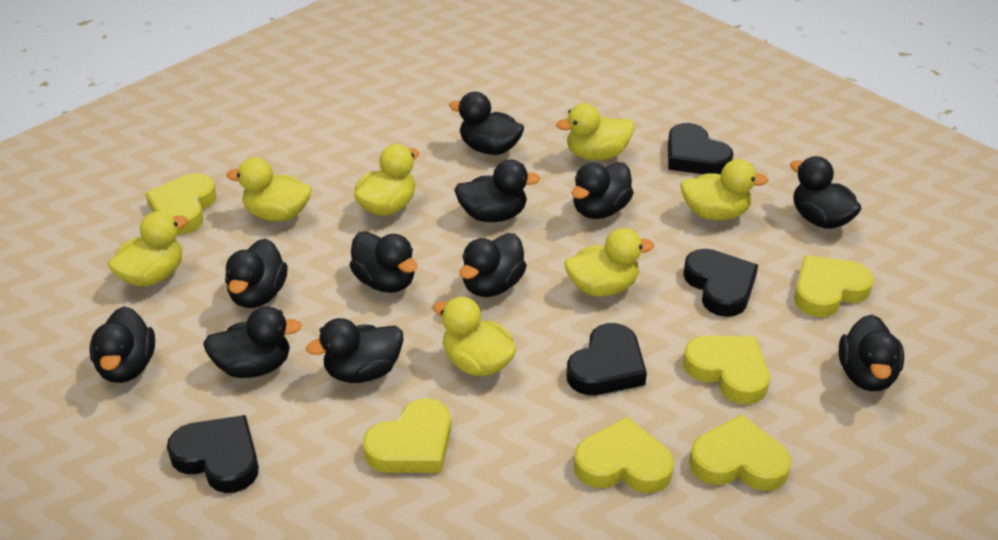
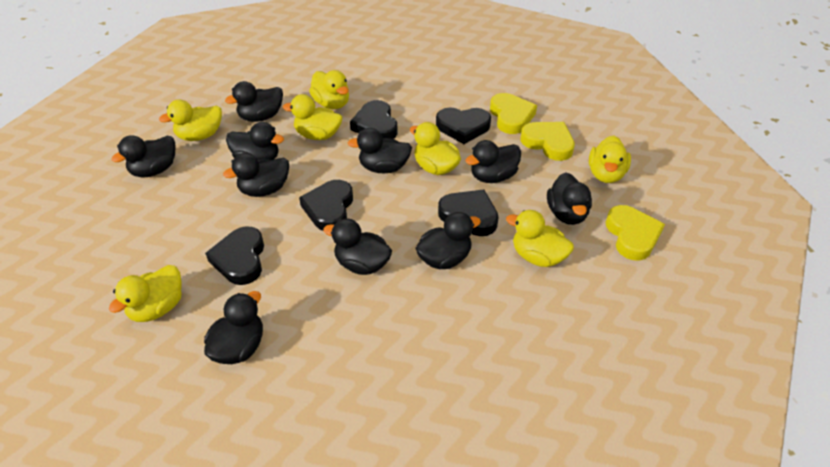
black duck: 11 -> 10
black heart: 4 -> 5
yellow heart: 6 -> 3

